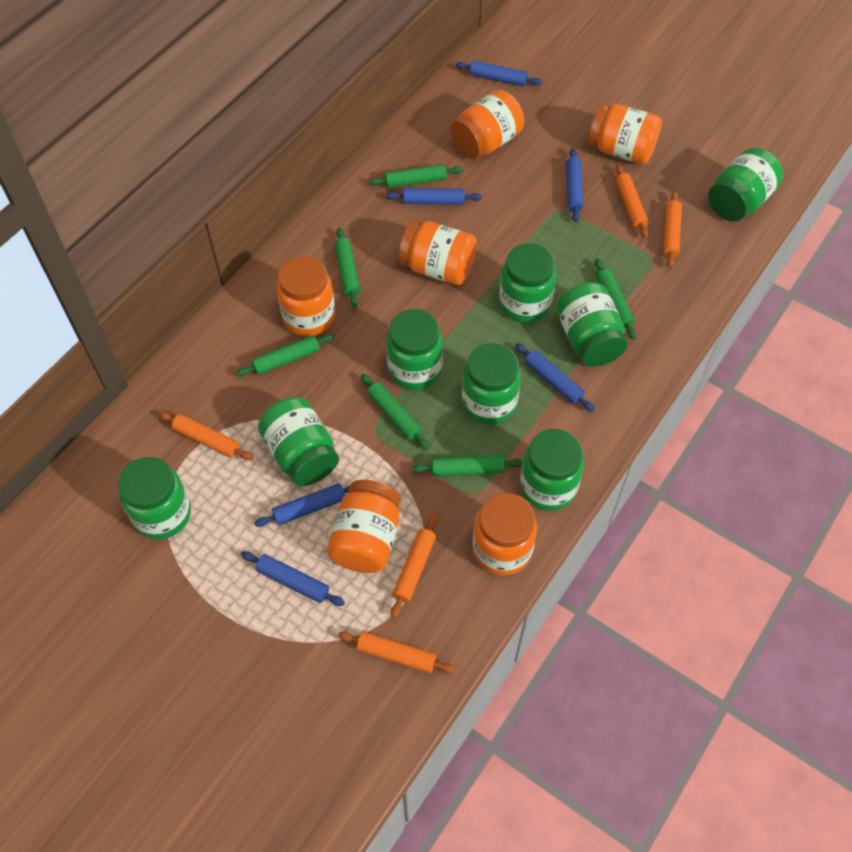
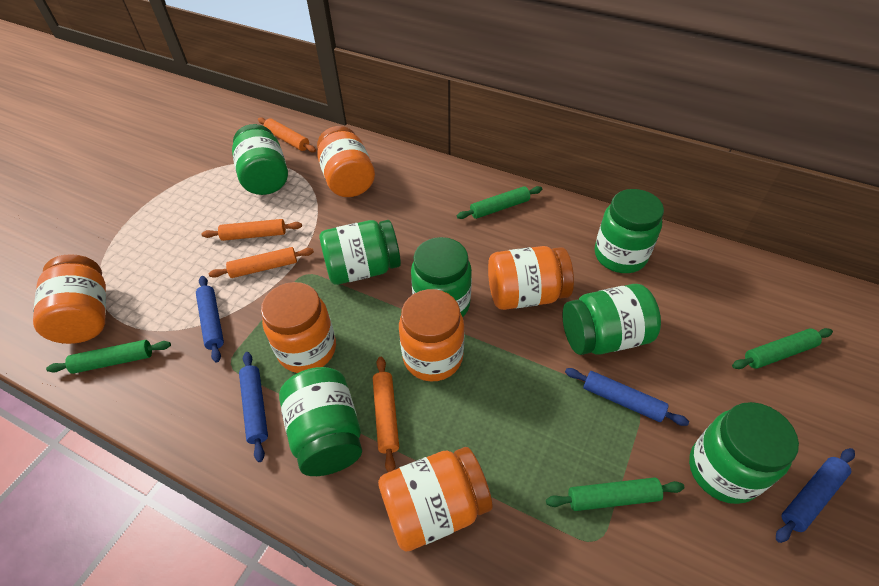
blue rolling pin: 6 -> 4
green jar: 8 -> 7
green rolling pin: 6 -> 4
orange rolling pin: 5 -> 4

